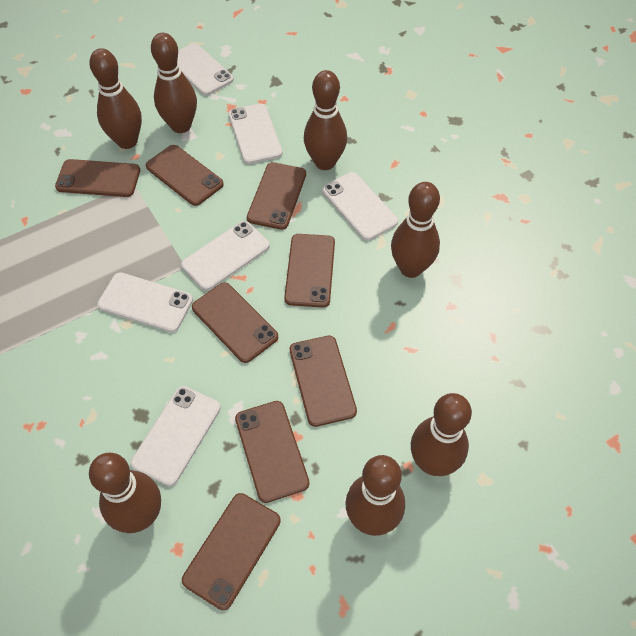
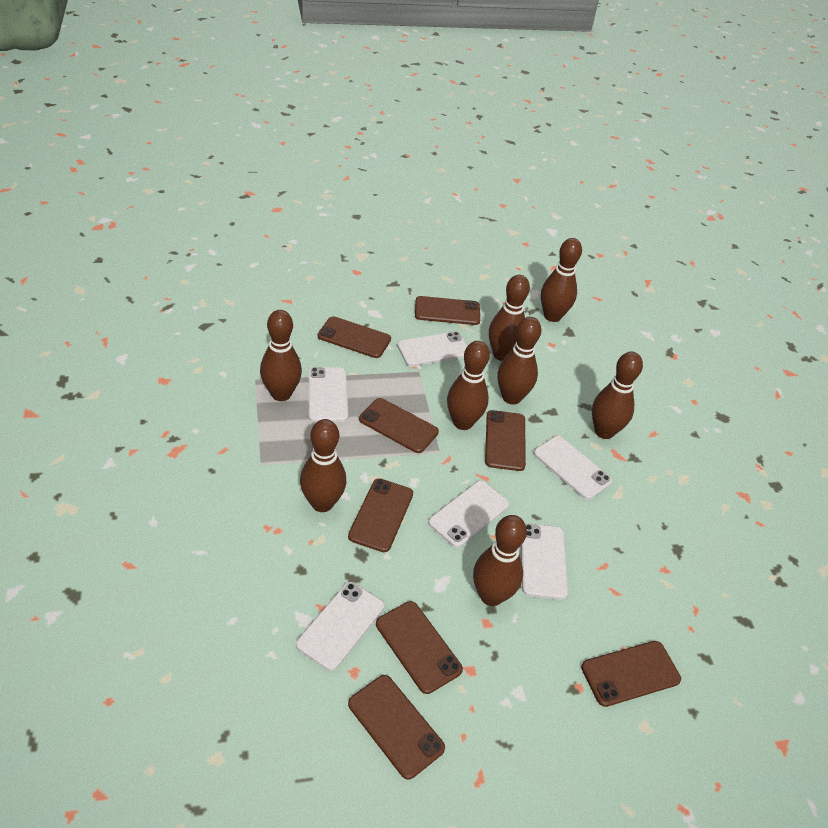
brown bowling pin: 7 -> 8

